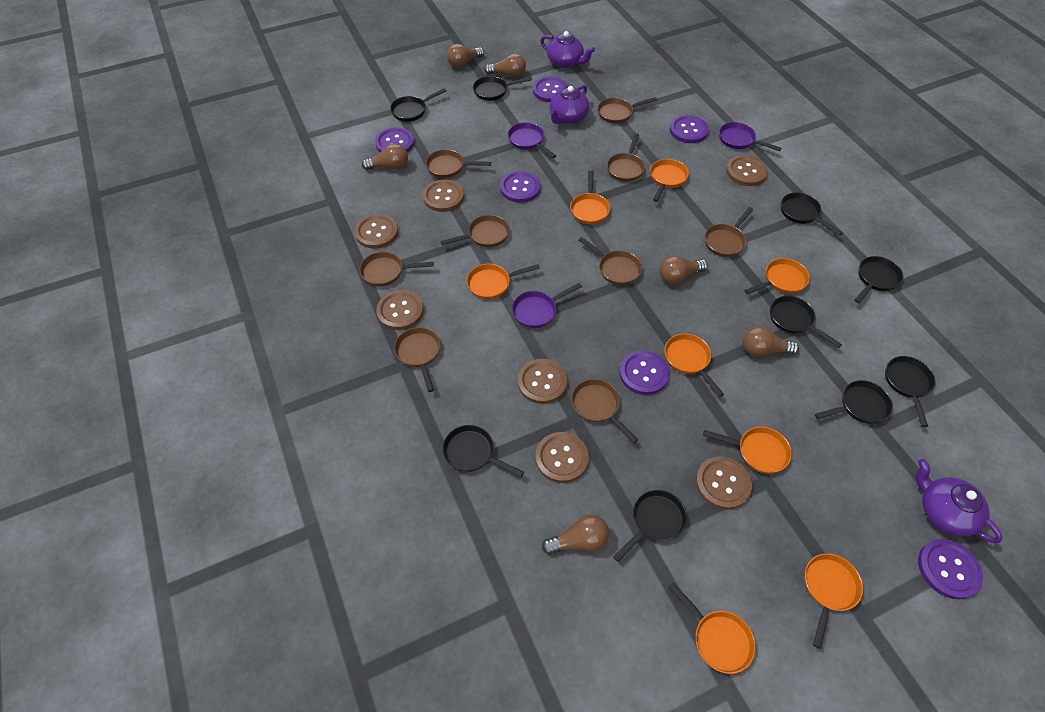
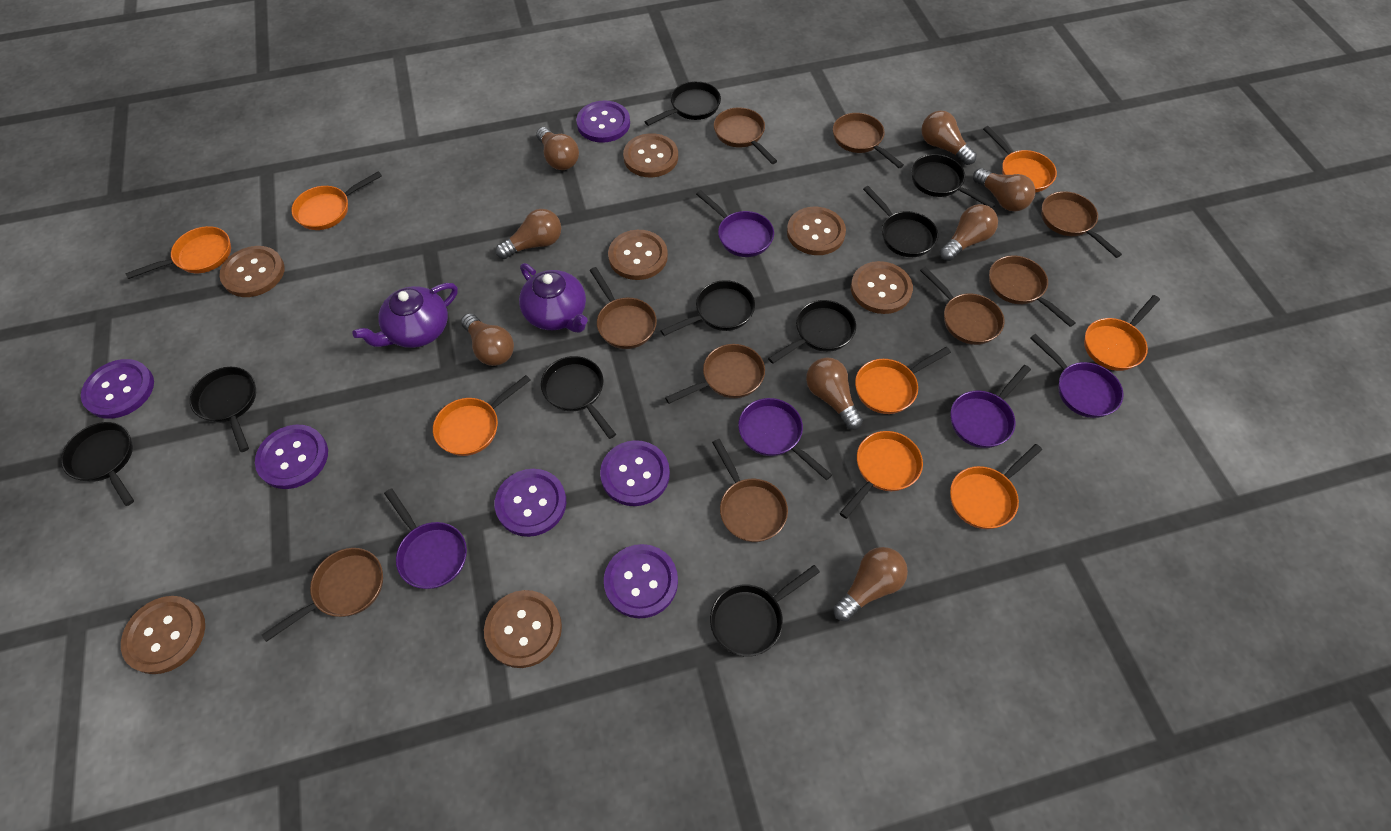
brown light bulb: 6 -> 8
purple pan: 3 -> 5
purple teapot: 3 -> 2

